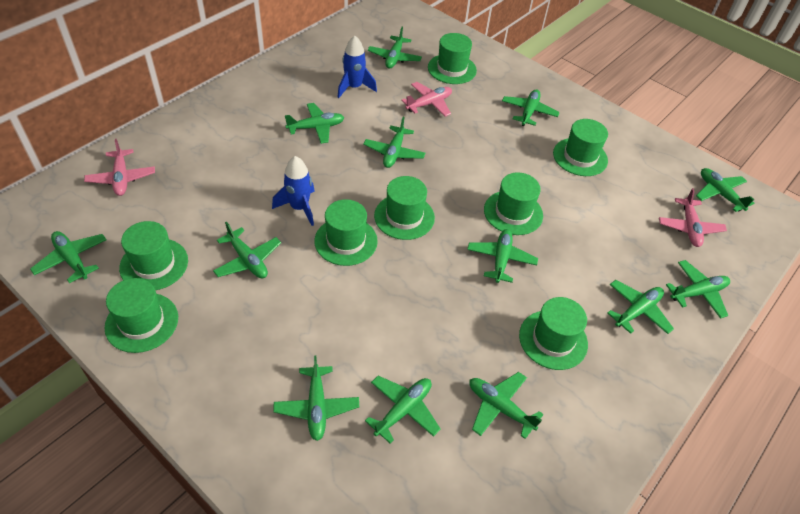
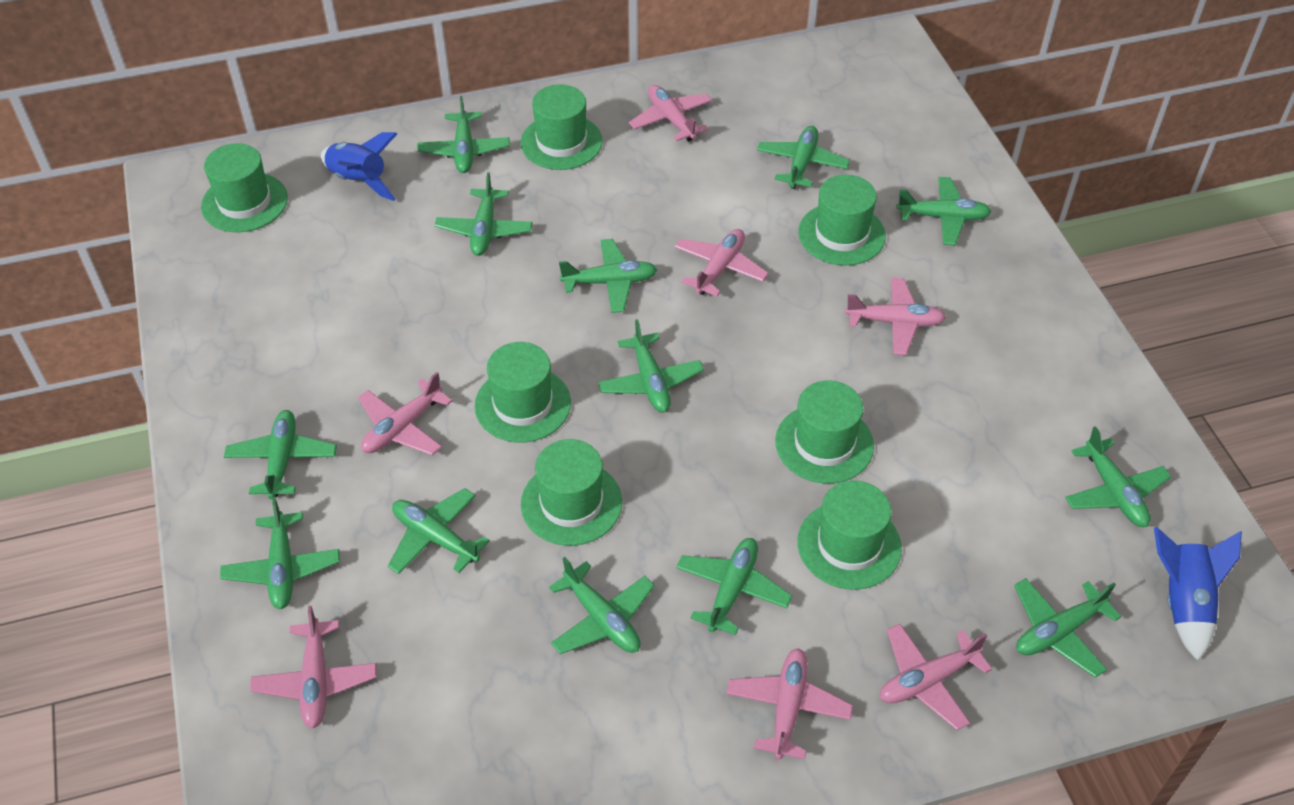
green hat: 8 -> 7
pink plane: 3 -> 7

